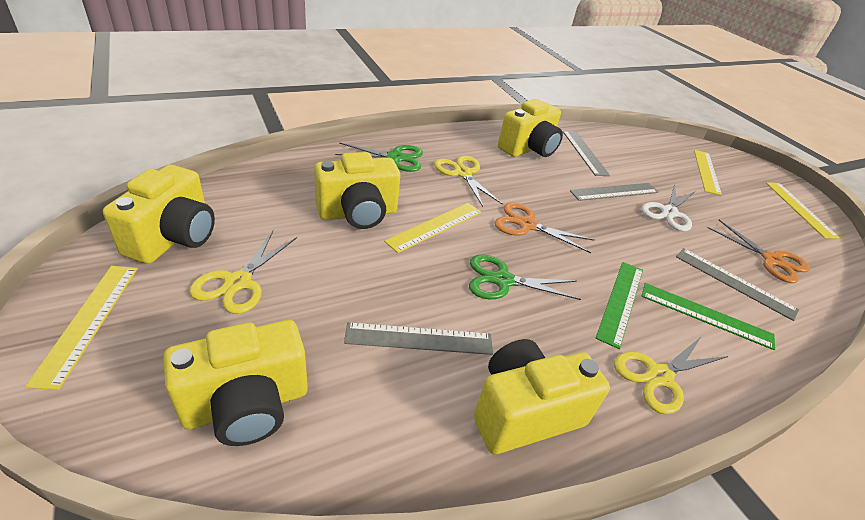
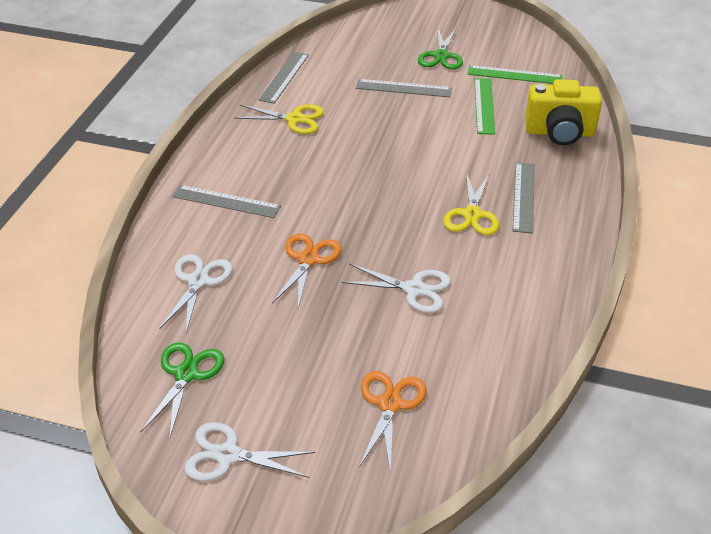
white scissors: 1 -> 3
yellow camera: 5 -> 1
yellow ruler: 4 -> 0
yellow scissors: 3 -> 2

